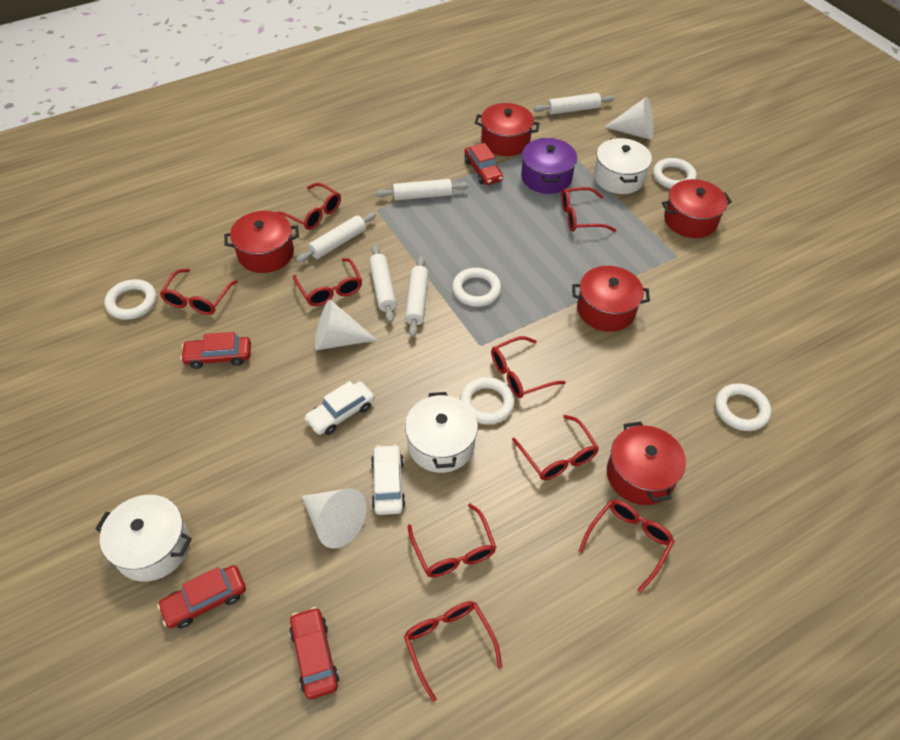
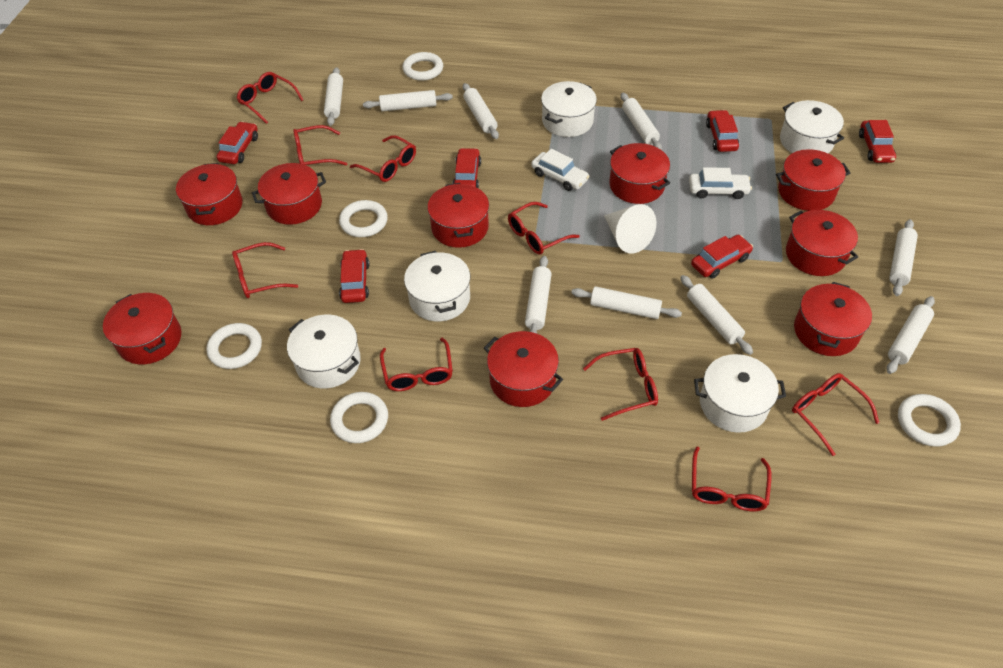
purple pot: 1 -> 0
red car: 4 -> 6
red pot: 5 -> 9
white cone: 3 -> 1
white pot: 3 -> 5
white rolling pin: 5 -> 9

